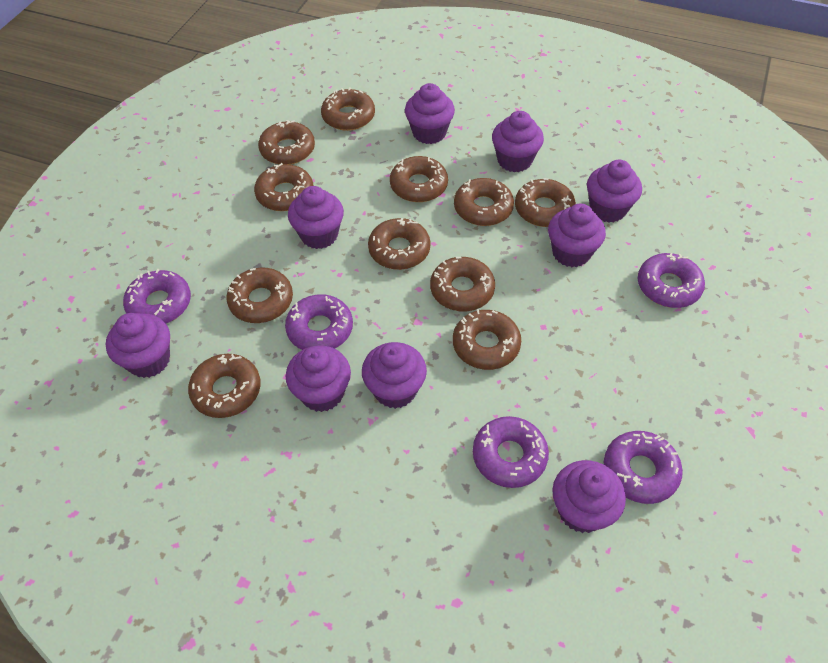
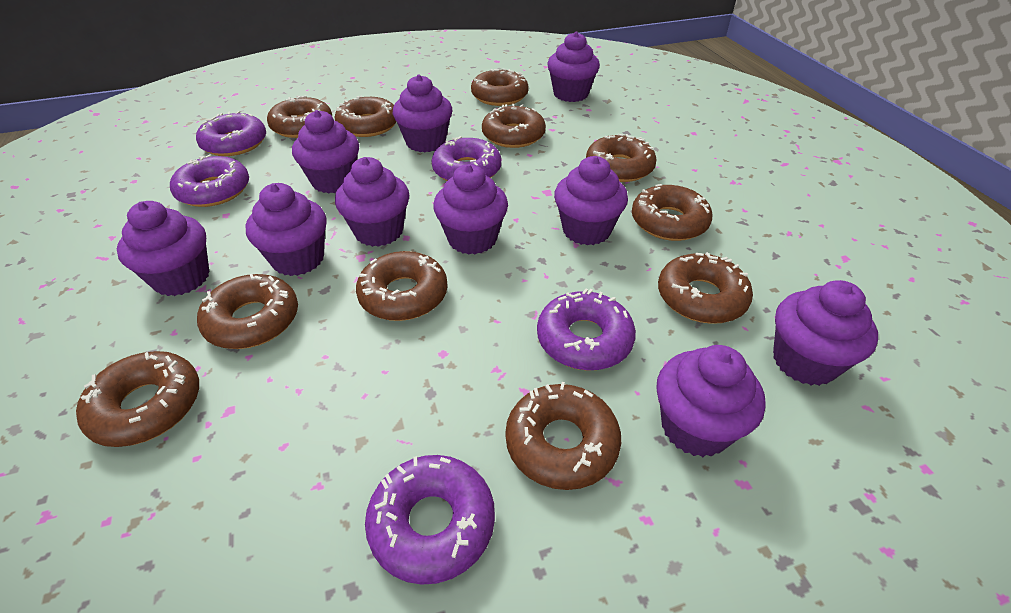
purple cupcake: 9 -> 10

